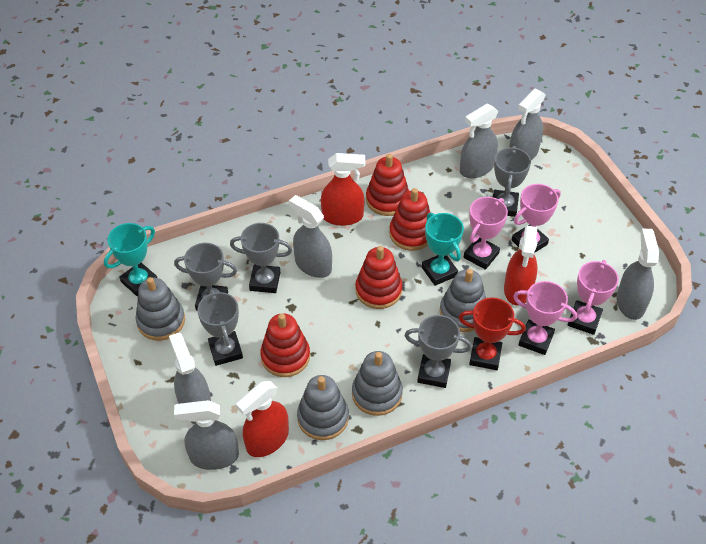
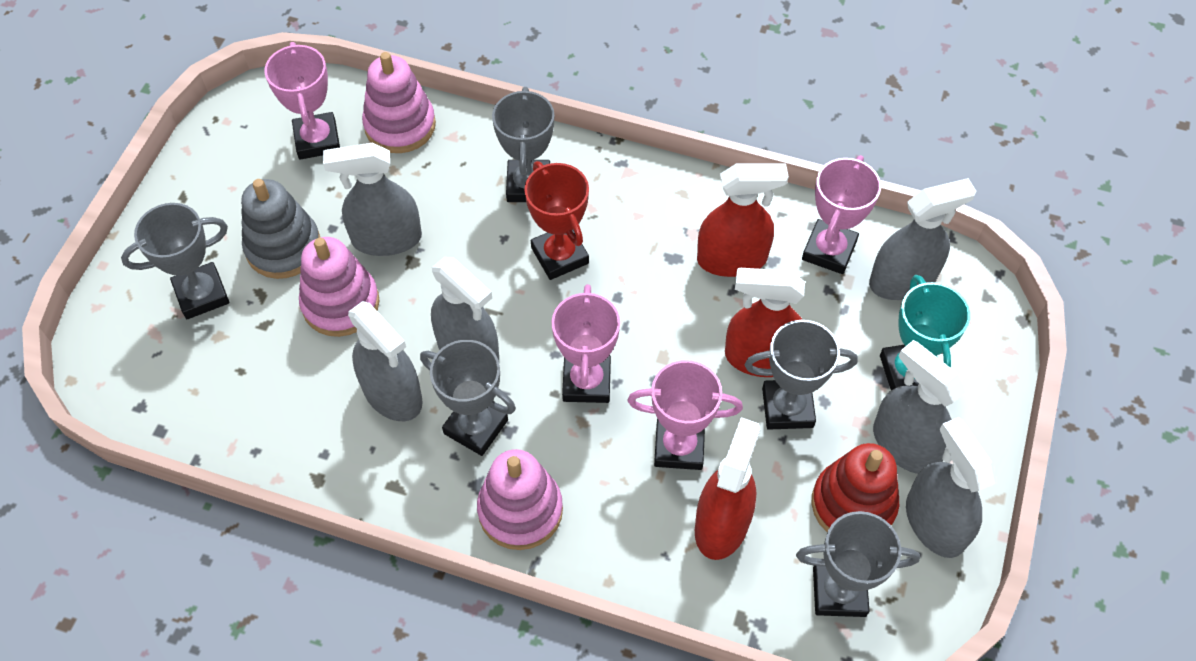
grey stacking toy: 4 -> 1
pink stacking toy: 0 -> 3
red stacking toy: 4 -> 1
turquoise trophy: 2 -> 1

